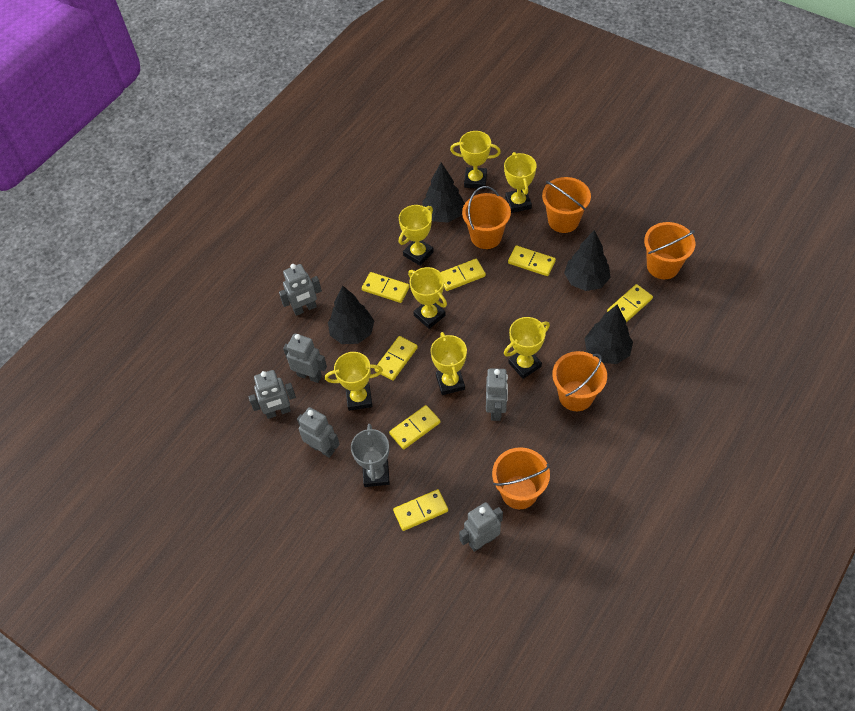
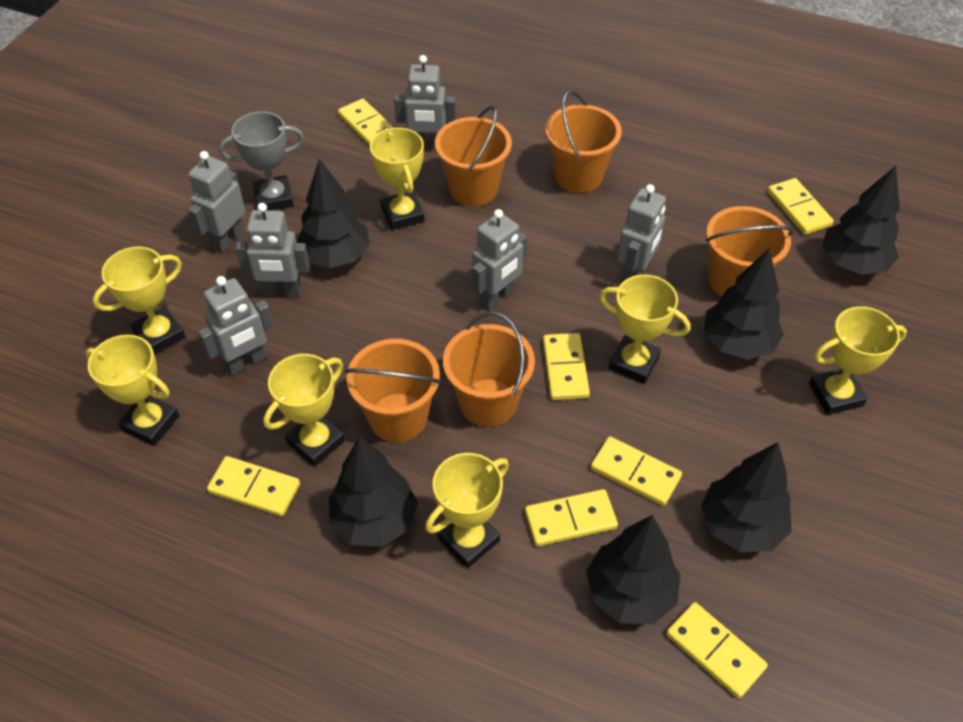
black tree: 4 -> 6

